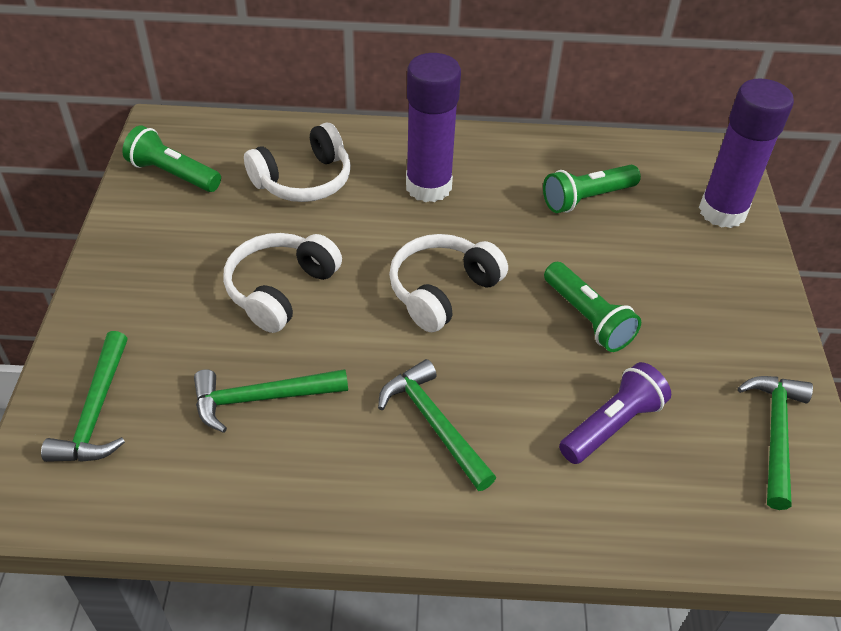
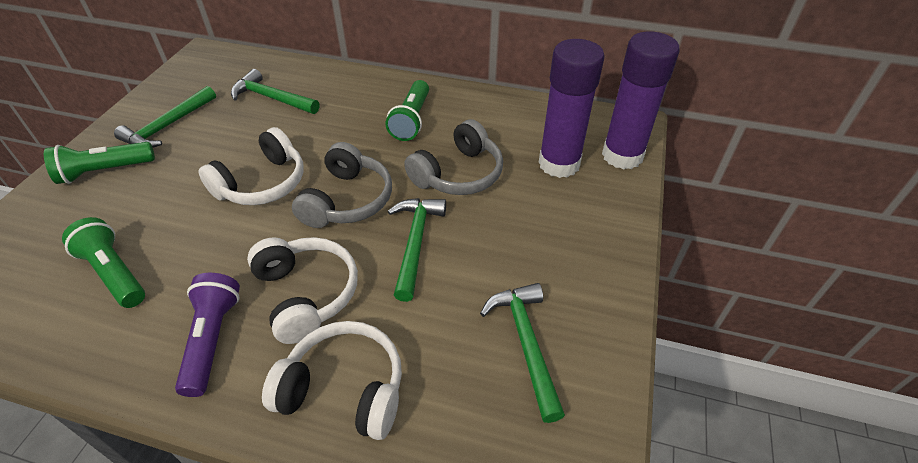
grey headphones: 0 -> 2

